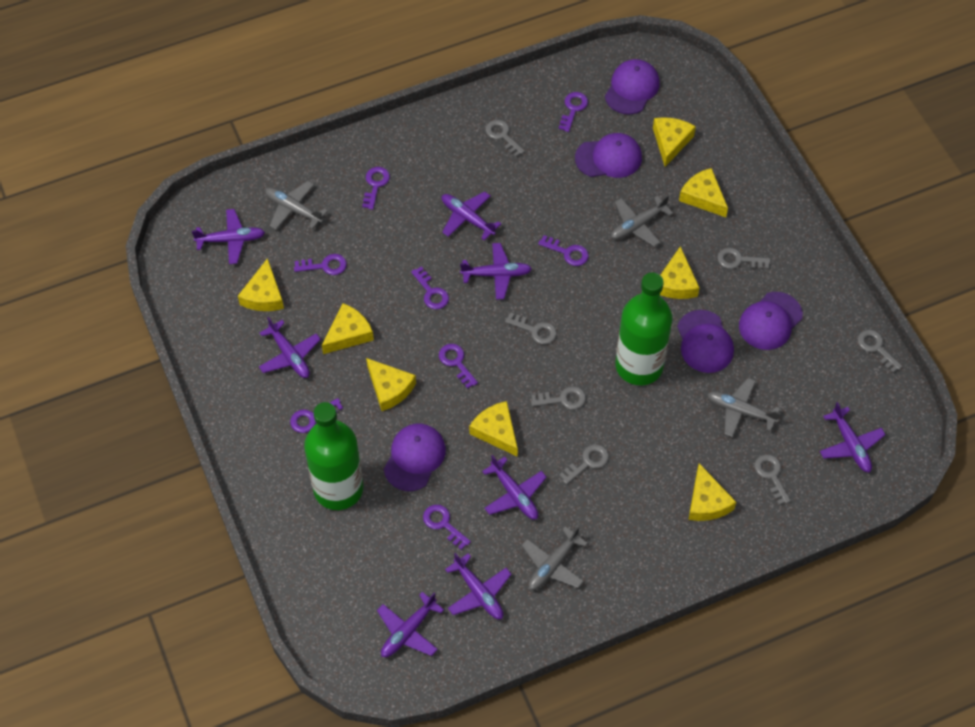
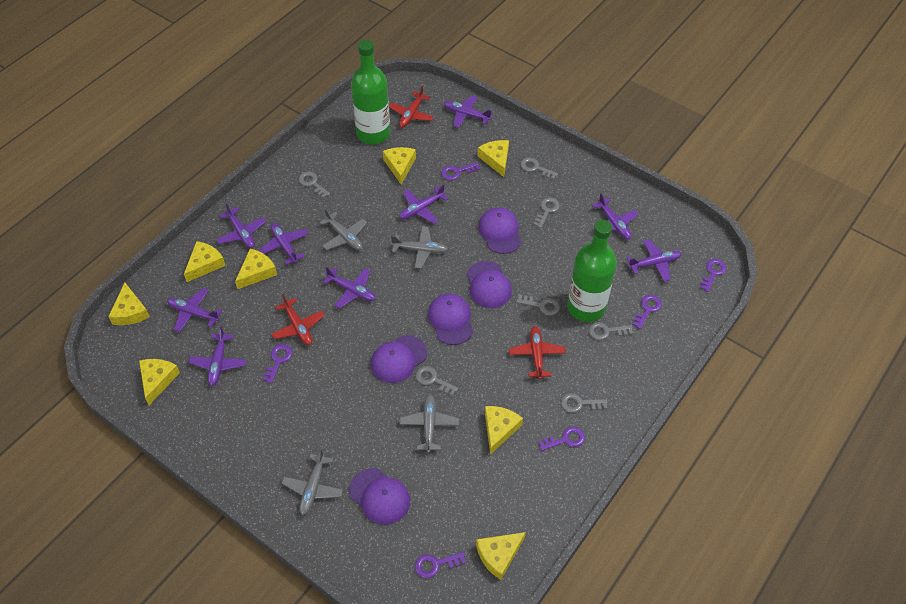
purple key: 8 -> 6
purple plane: 8 -> 9
red plane: 0 -> 3

